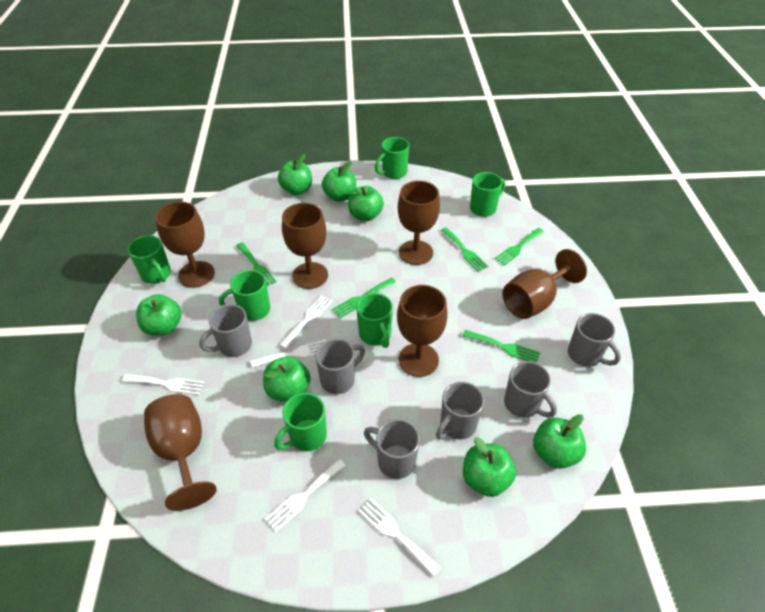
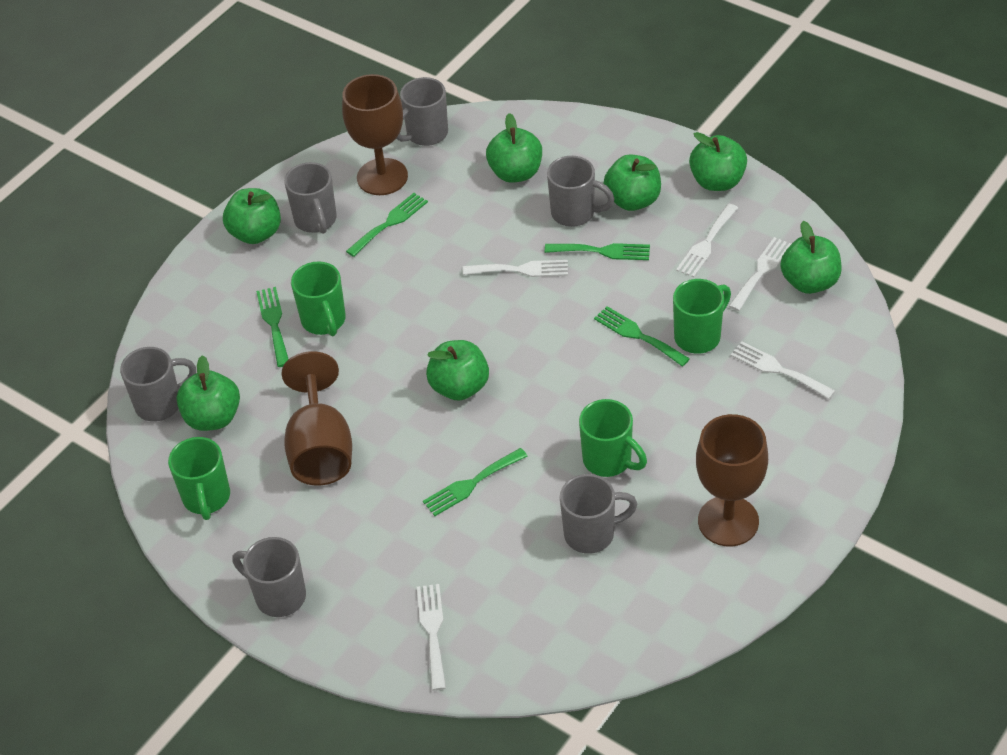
brown goblet: 6 -> 3
green mug: 6 -> 4

